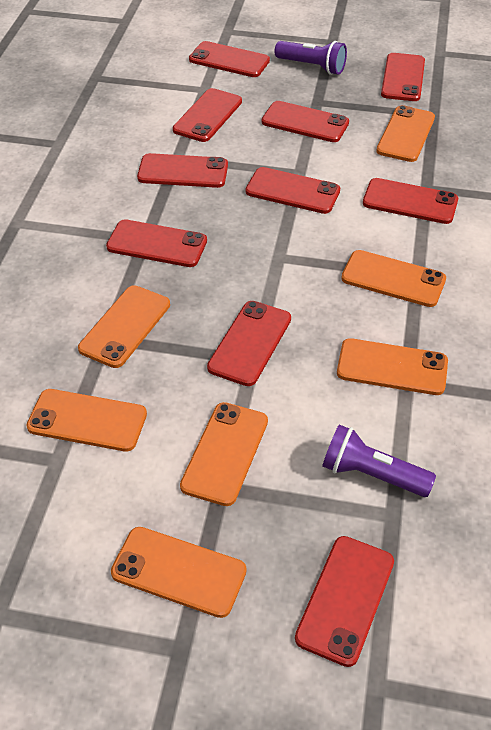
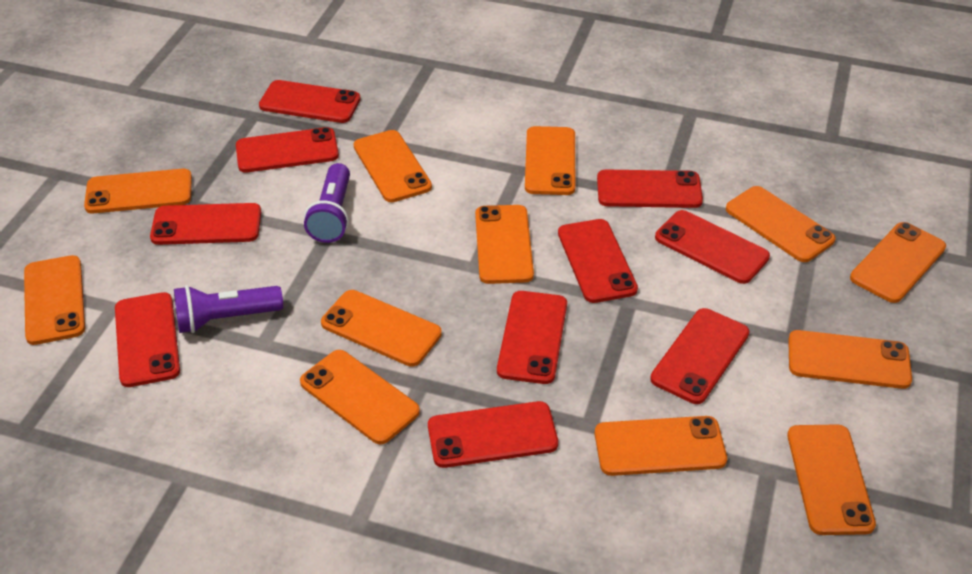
orange phone: 7 -> 12

